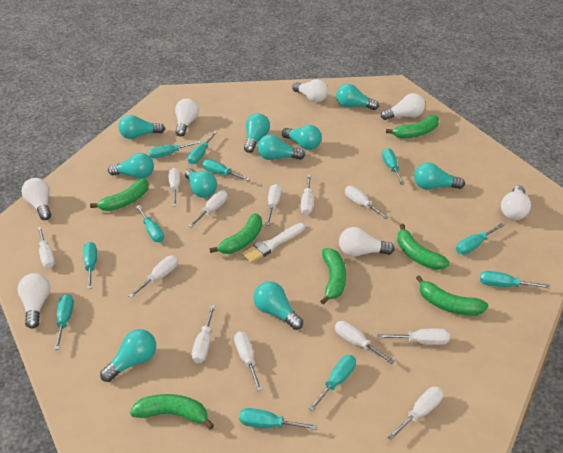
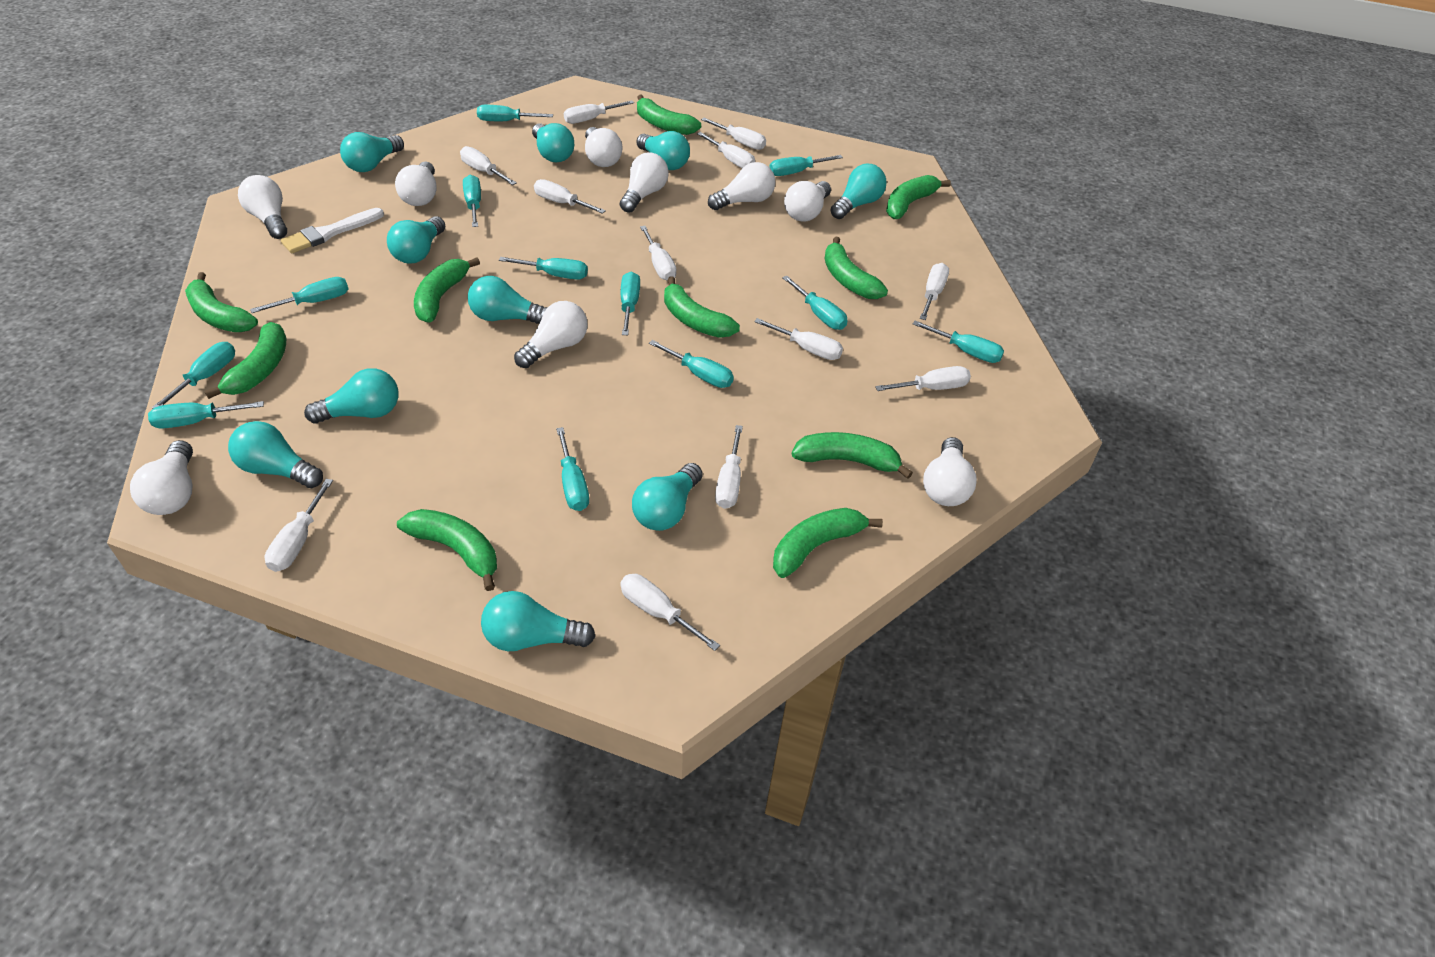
green banana: 7 -> 10
turquoise screwdriver: 11 -> 12
white light bulb: 7 -> 9

